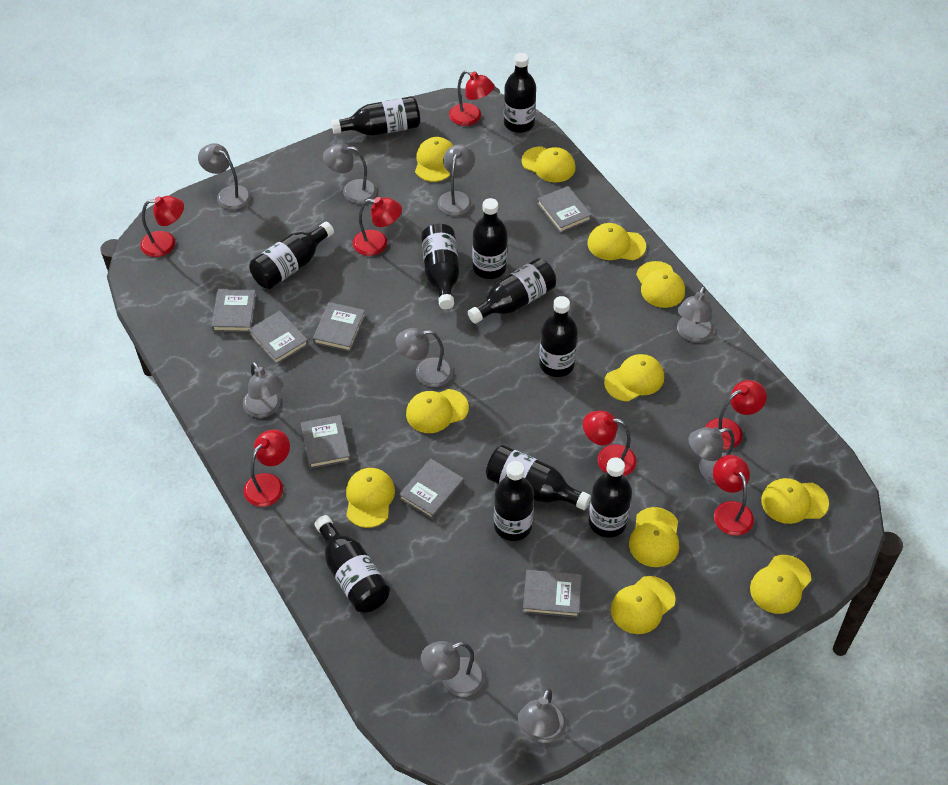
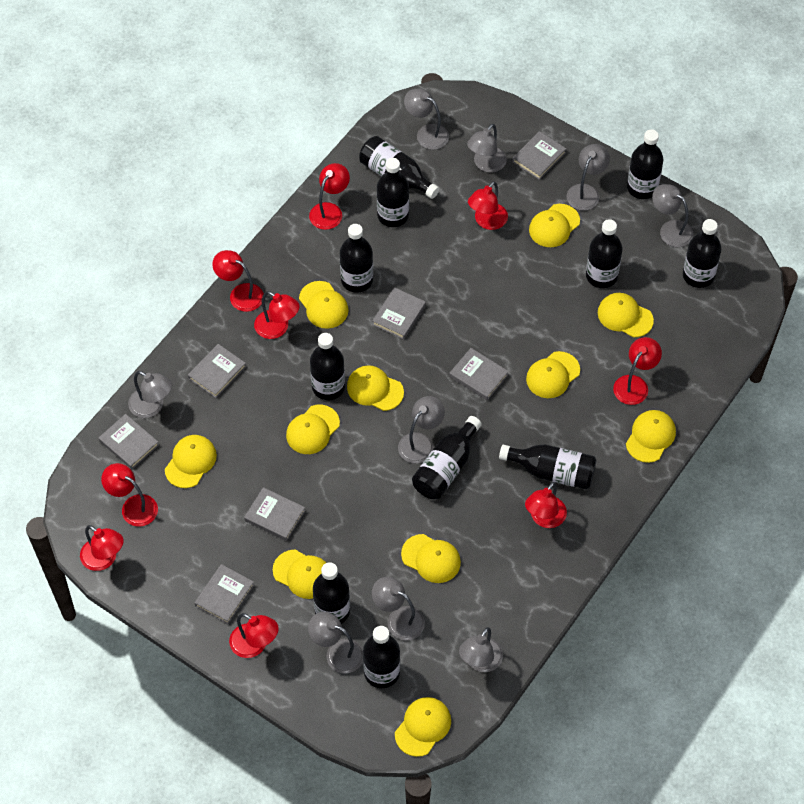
red lamp: 7 -> 9

